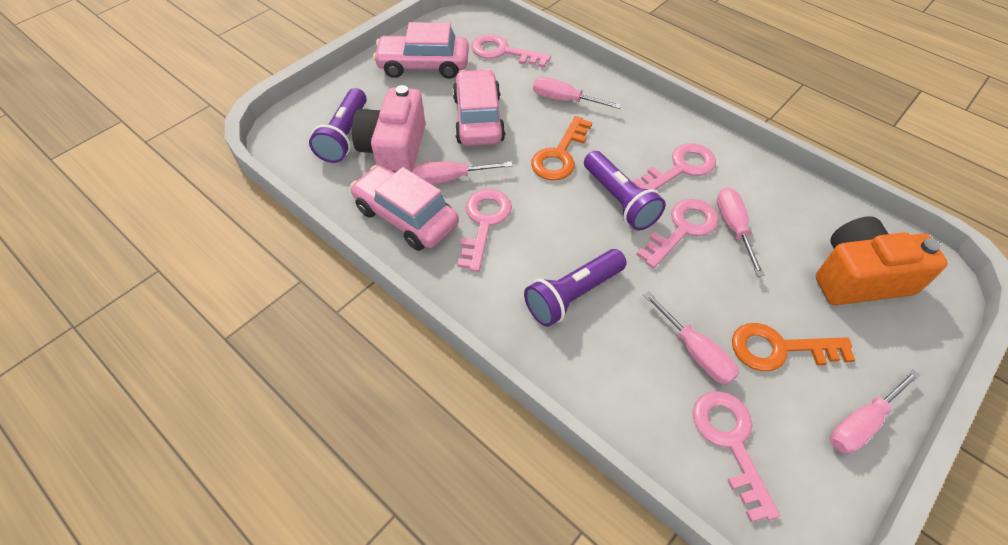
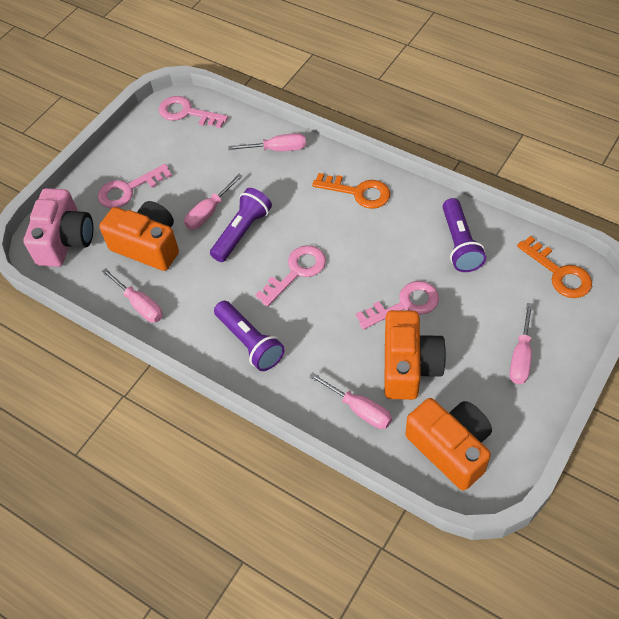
orange camera: 1 -> 3
pink car: 3 -> 0
pink key: 5 -> 4

